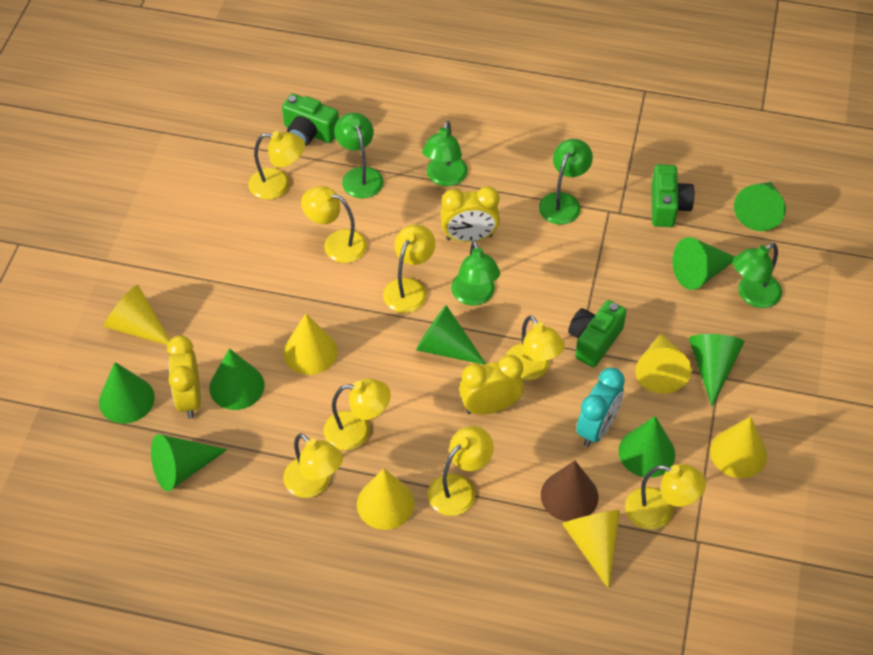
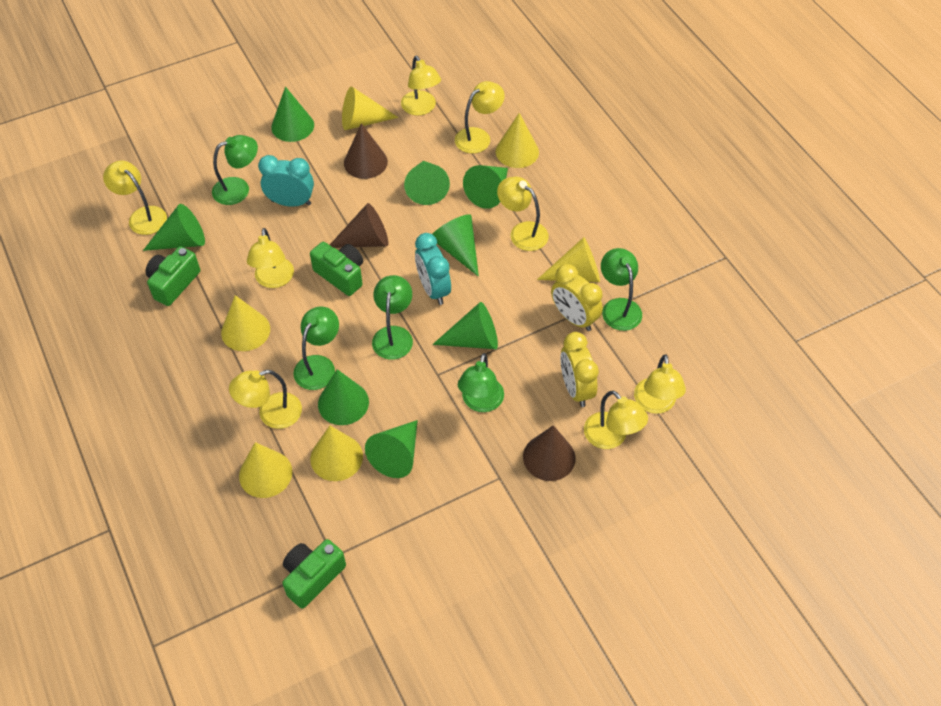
brown cone: 1 -> 3
turquoise clock: 1 -> 2
yellow clock: 3 -> 2

